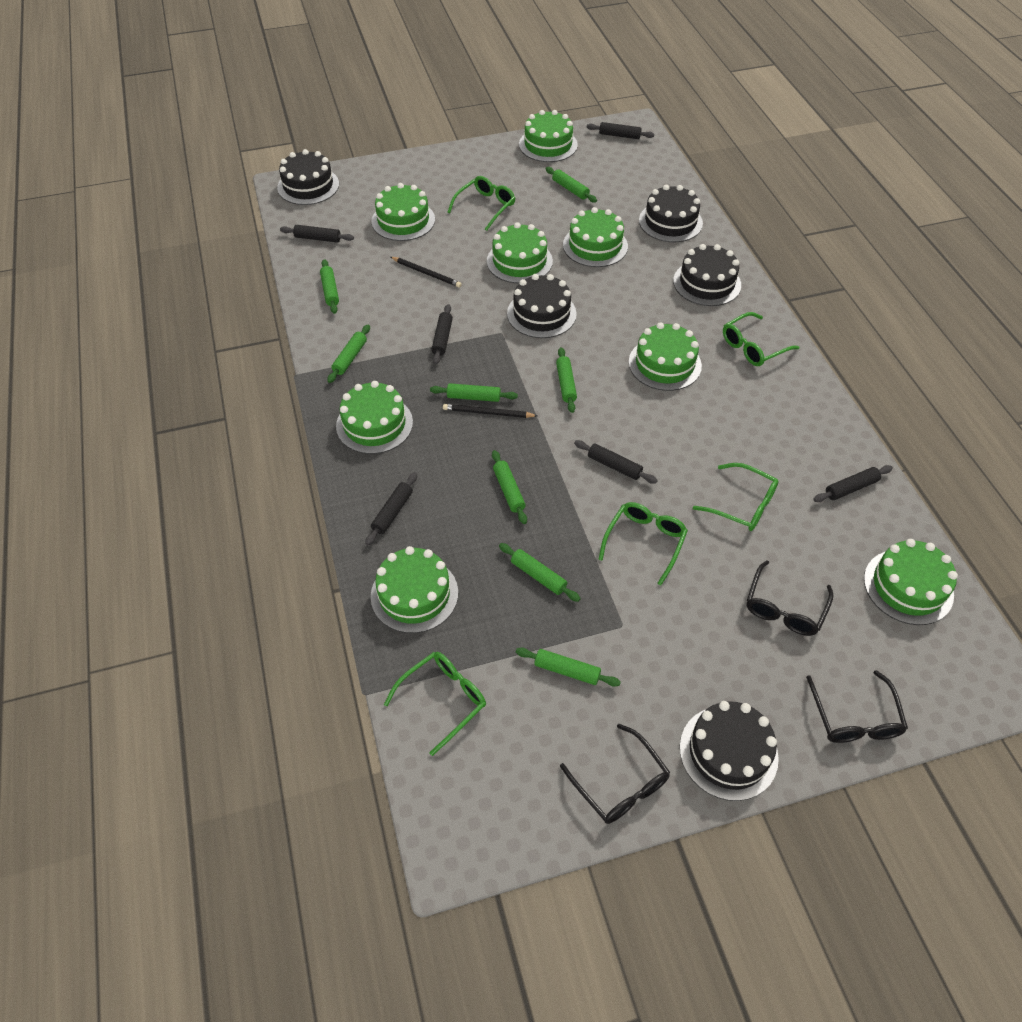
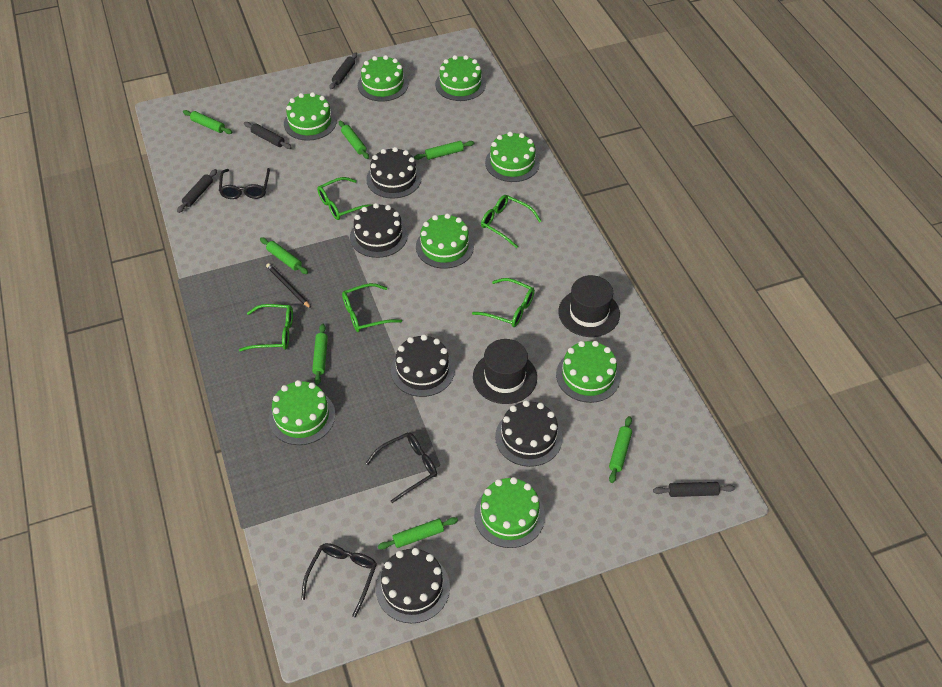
black hat: 0 -> 2
black pencil: 2 -> 1
black rolling pin: 6 -> 4
green rolling pin: 8 -> 7

